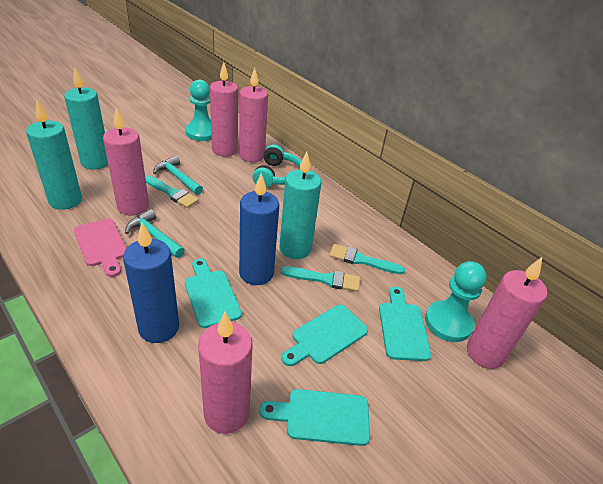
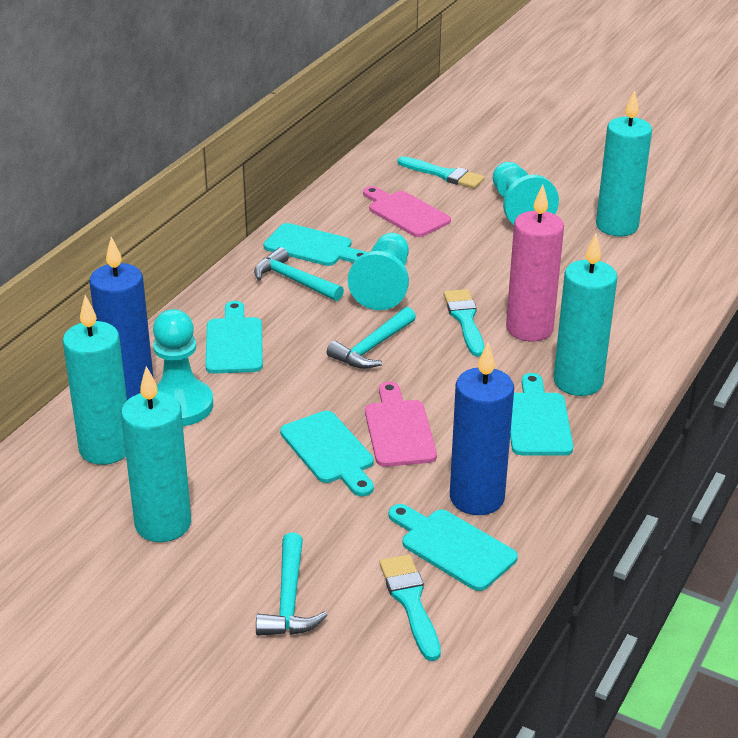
pink candle: 5 -> 1
pink cutting board: 1 -> 2
turquoise candle: 3 -> 4
turquoise cutting board: 4 -> 5
turquoise hammer: 2 -> 3
turquoise headphones: 1 -> 0
turquoise pawn: 2 -> 3

